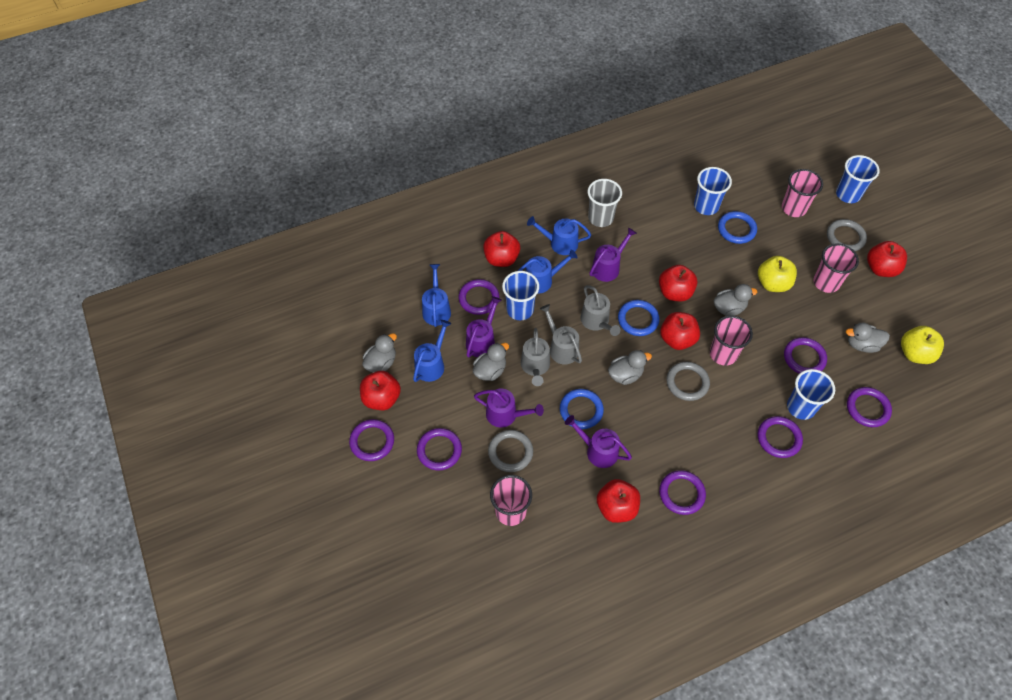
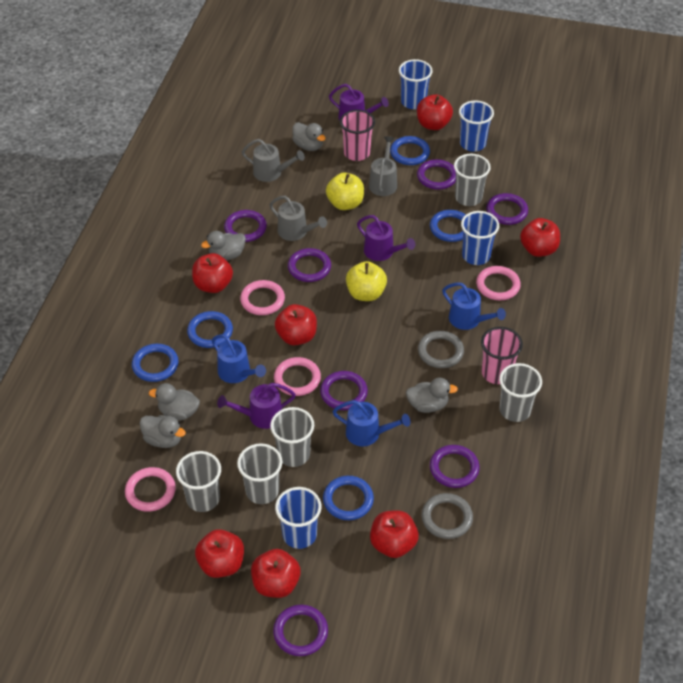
blue ring: 3 -> 5
blue watering can: 4 -> 3
grey cup: 1 -> 5
grey ring: 3 -> 2
pink cup: 4 -> 2
pink ring: 0 -> 4
purple watering can: 4 -> 3
red apple: 6 -> 7

